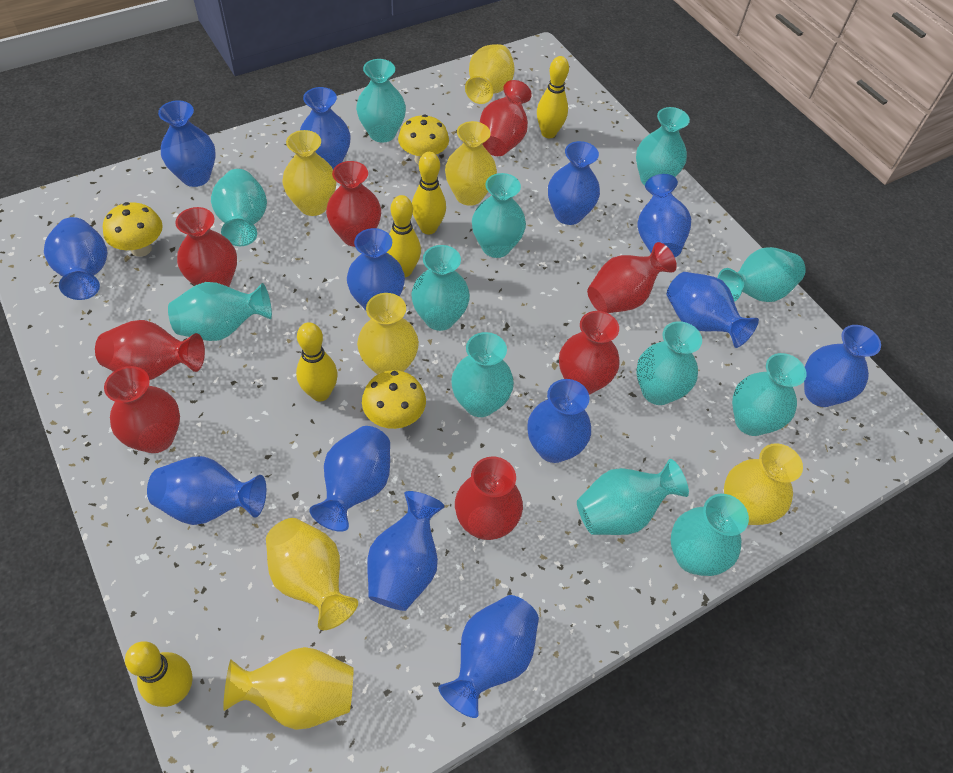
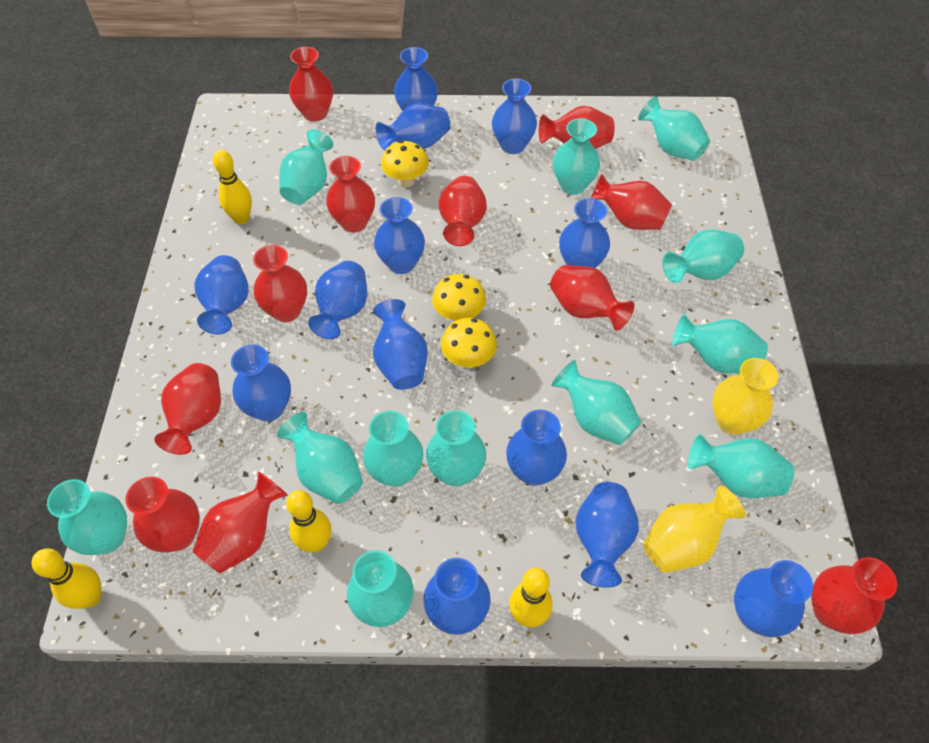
red vase: 8 -> 11
yellow bowling pin: 5 -> 4
yellow vase: 7 -> 2

